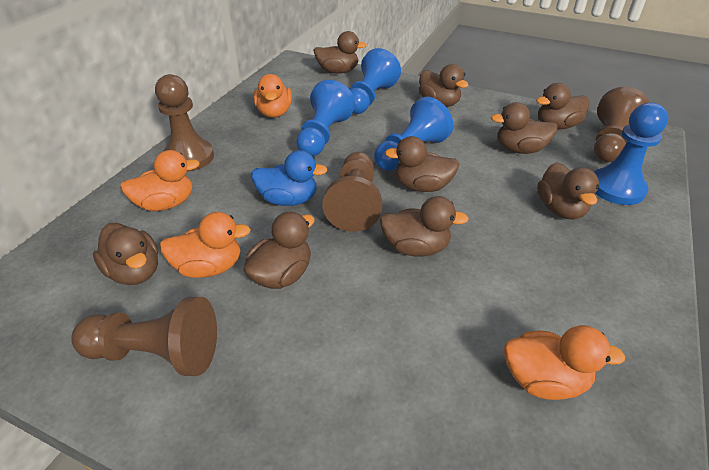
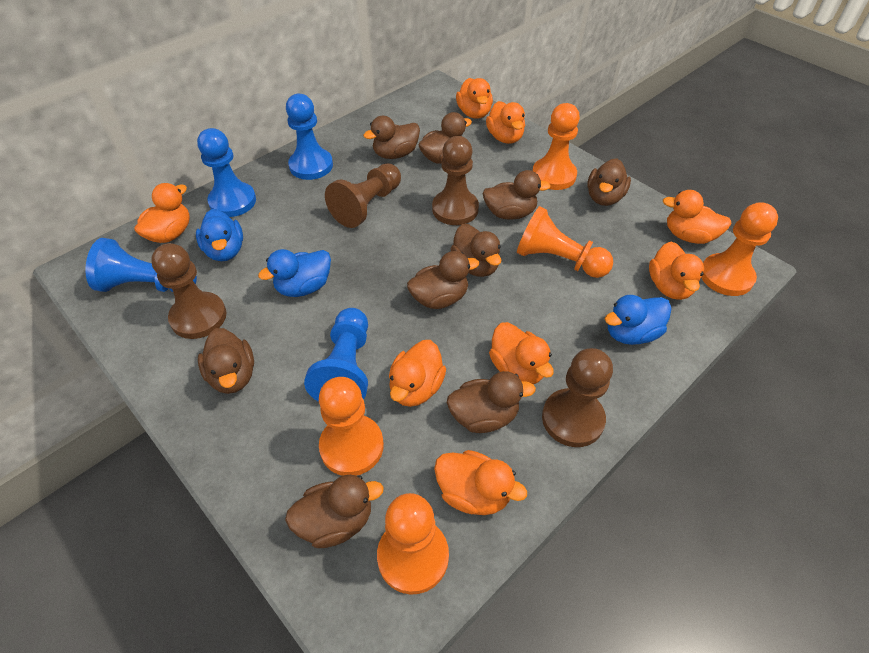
blue duck: 1 -> 3
orange duck: 4 -> 8
orange pawn: 0 -> 5

